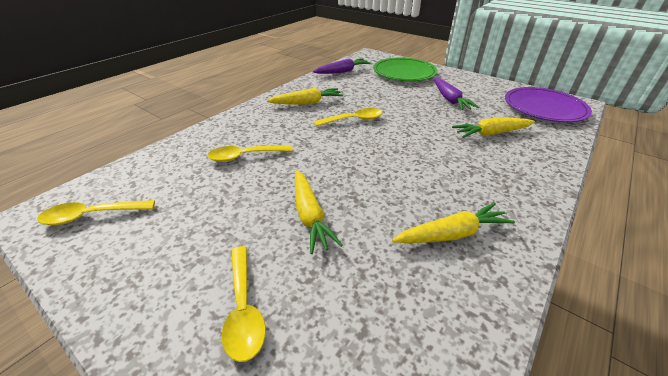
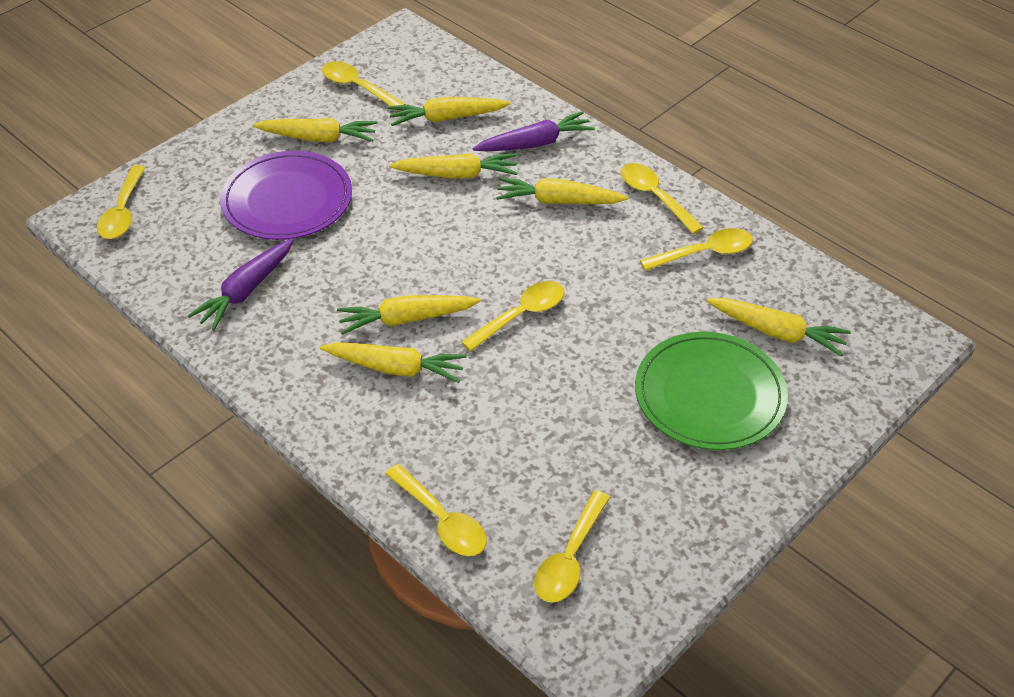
yellow carrot: 4 -> 7
yellow spoon: 4 -> 7

